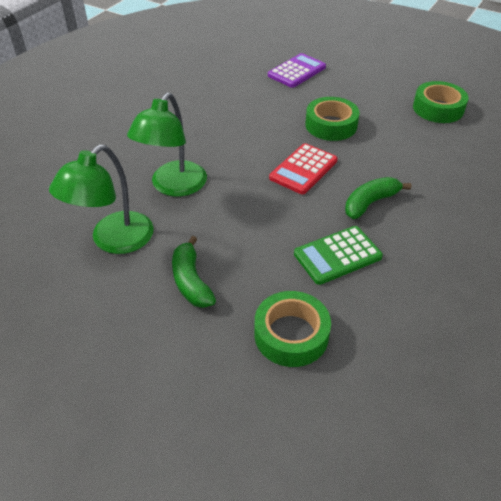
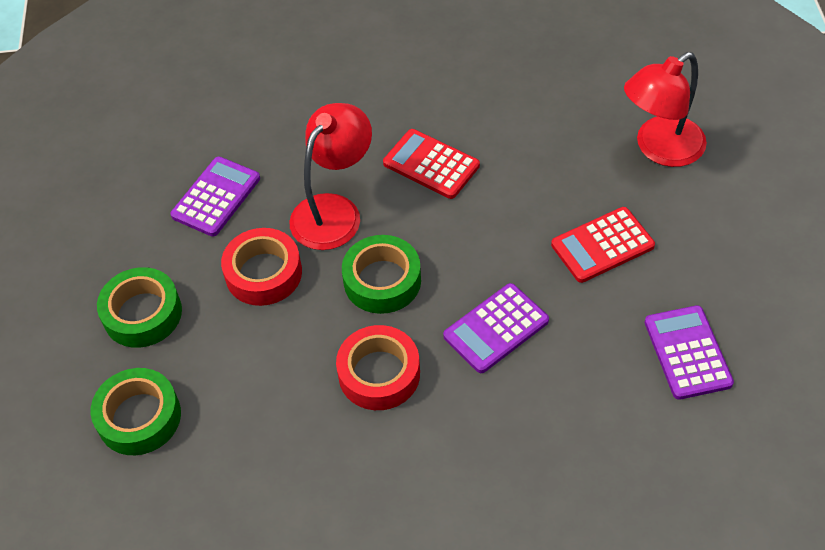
green banana: 2 -> 0
green calculator: 1 -> 0
green lamp: 2 -> 0
purple calculator: 1 -> 3
red calculator: 1 -> 2
red lamp: 0 -> 2
red tape: 0 -> 2

